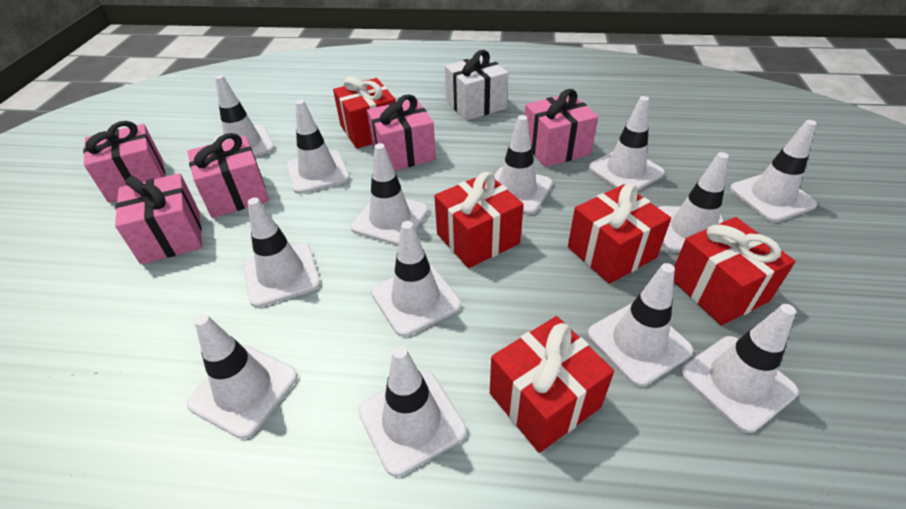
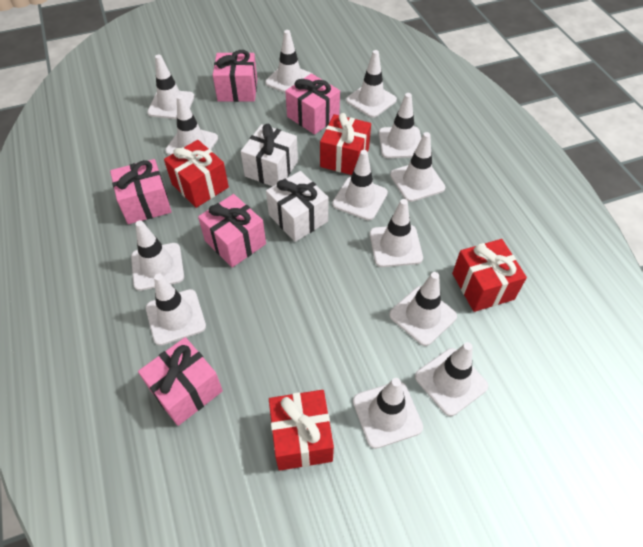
red gift: 5 -> 4
white gift: 1 -> 2

